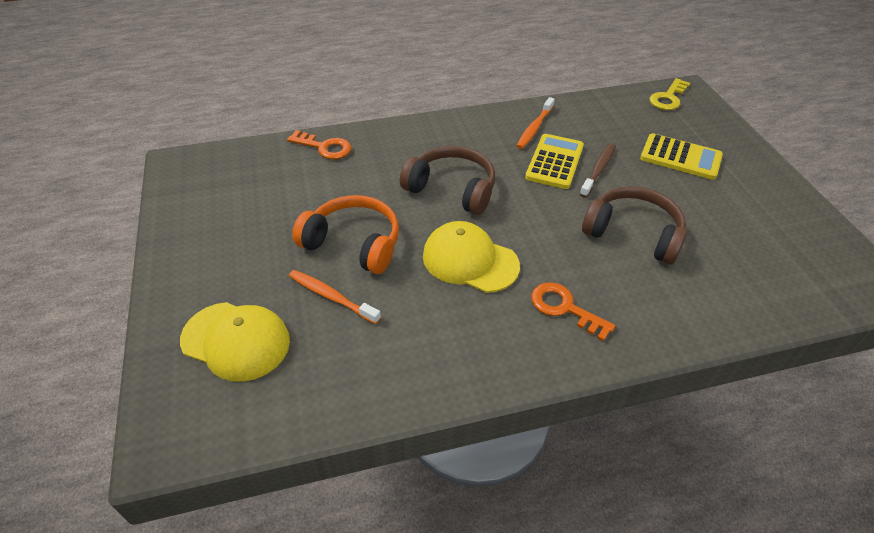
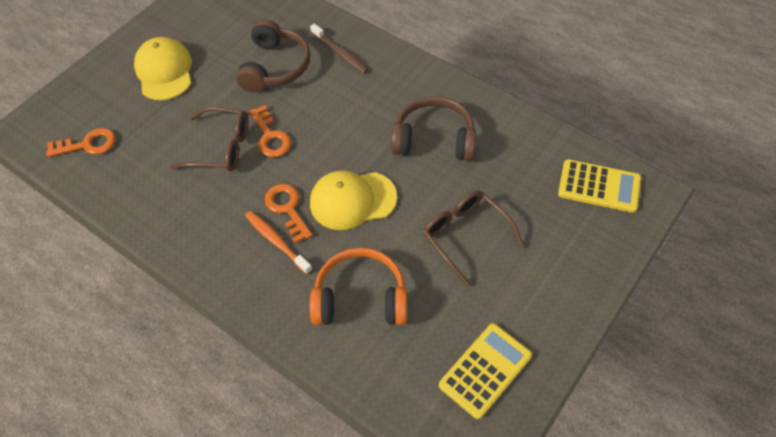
brown glasses: 0 -> 2
orange key: 2 -> 3
orange toothbrush: 2 -> 1
yellow key: 1 -> 0

